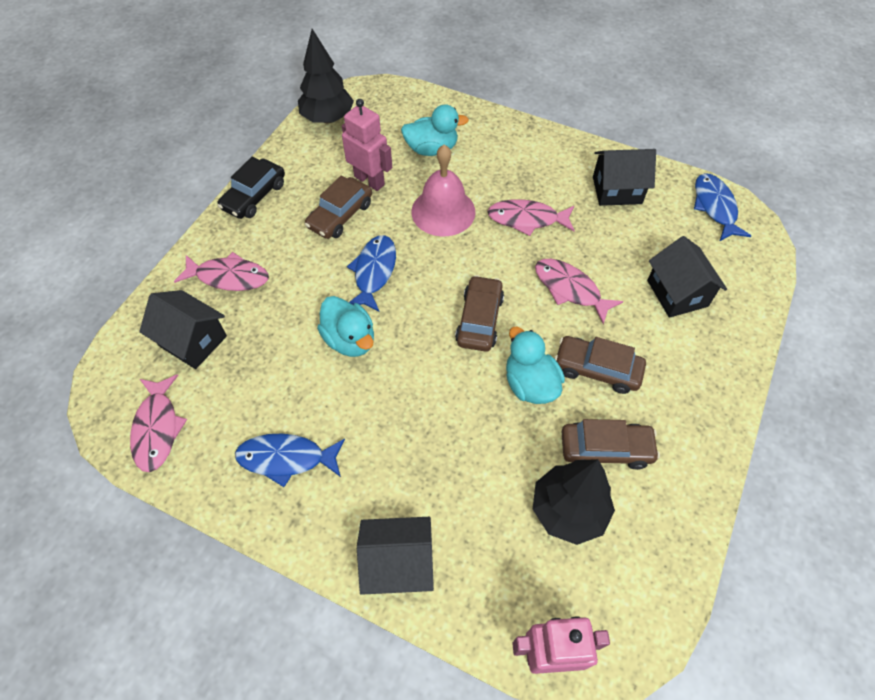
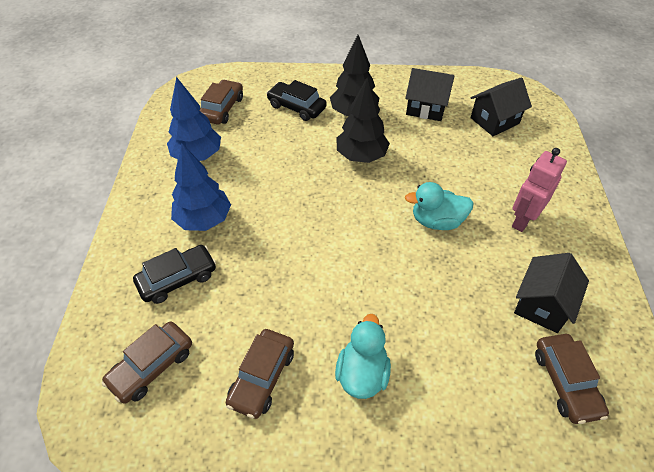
black car: 1 -> 2
black house: 4 -> 3
blue fish: 3 -> 0
blue tree: 0 -> 2
pink bell: 1 -> 0
pink fish: 4 -> 0
pink robot: 2 -> 1
turquoise duck: 3 -> 2

